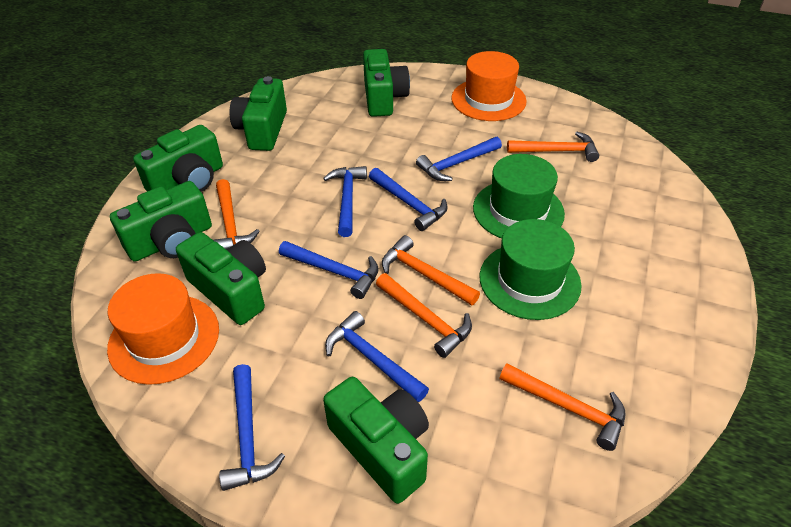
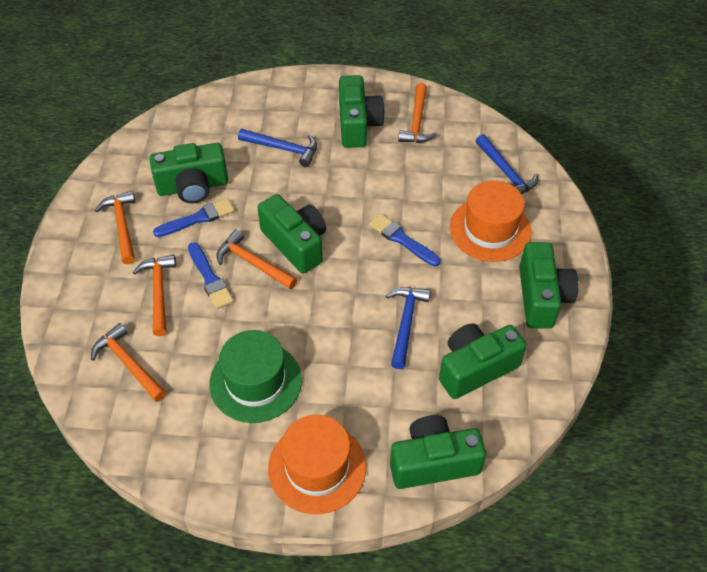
blue brush: 0 -> 3
blue hammer: 6 -> 3
green hat: 2 -> 1

